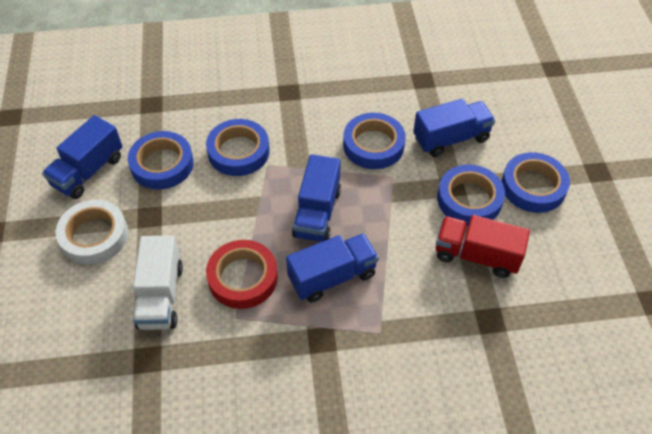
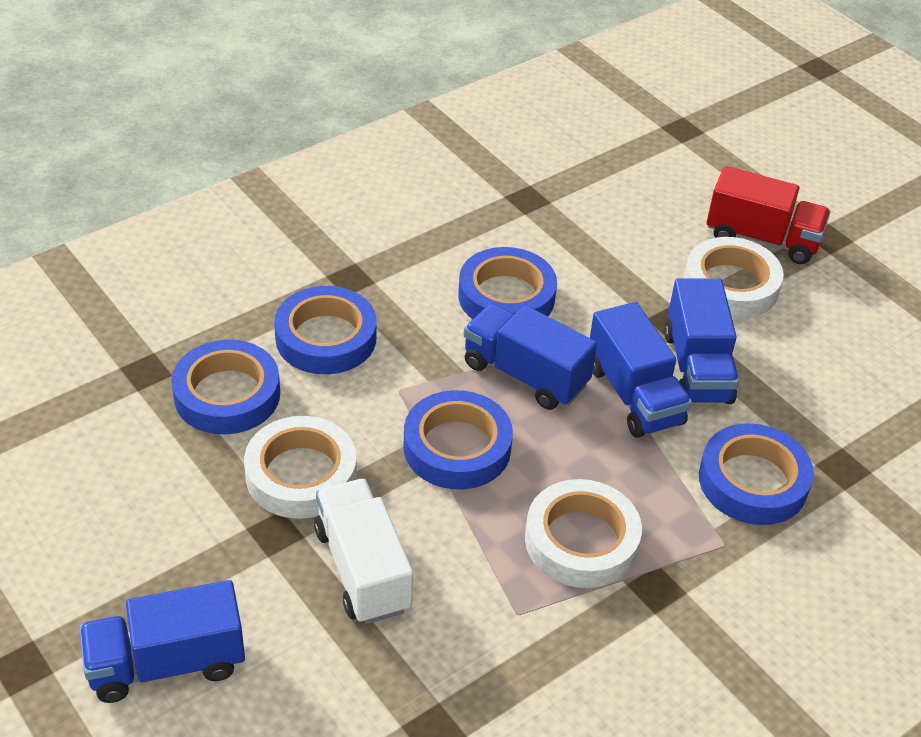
red tape: 1 -> 0
white tape: 1 -> 3

